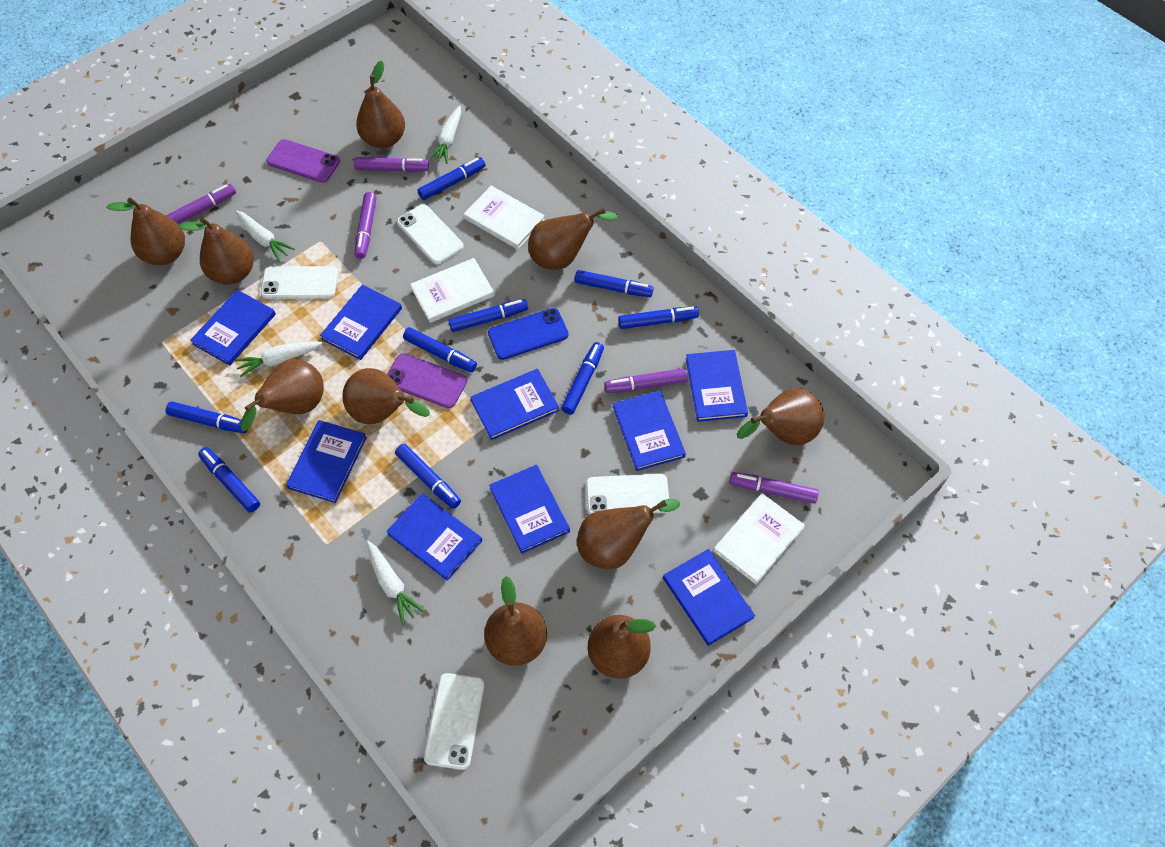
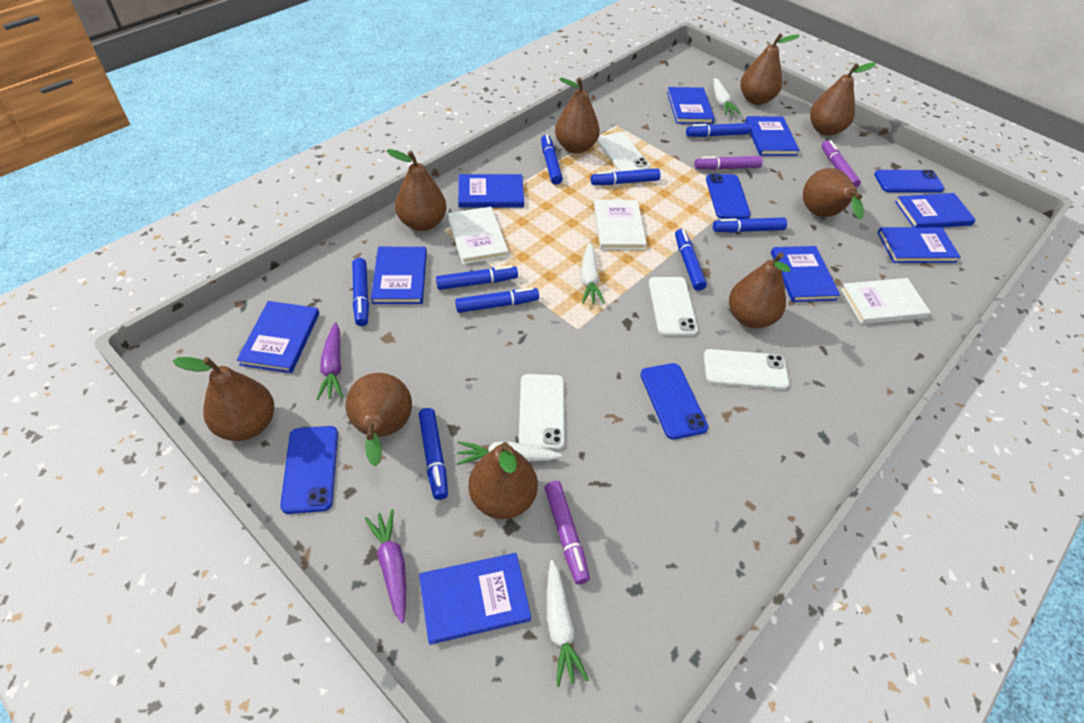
blue phone: 1 -> 4
brown pear: 10 -> 9
purple carrot: 0 -> 2
purple marker: 5 -> 3
purple phone: 2 -> 0

